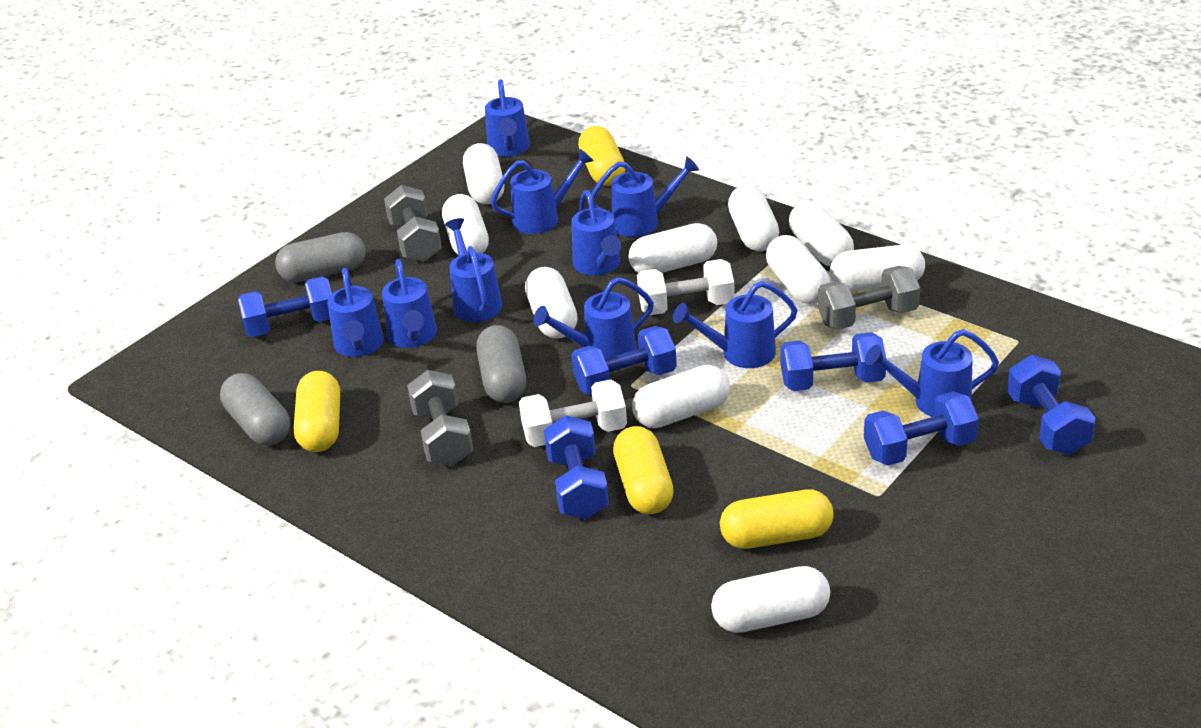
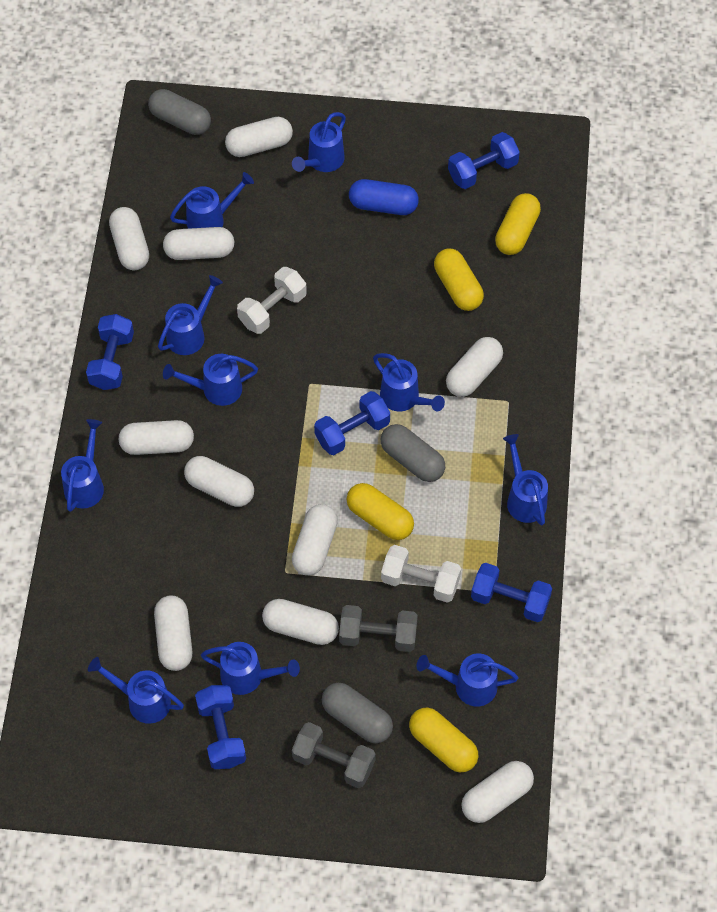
blue capsule: 0 -> 1
blue dumbbell: 6 -> 5
grey dumbbell: 3 -> 2

